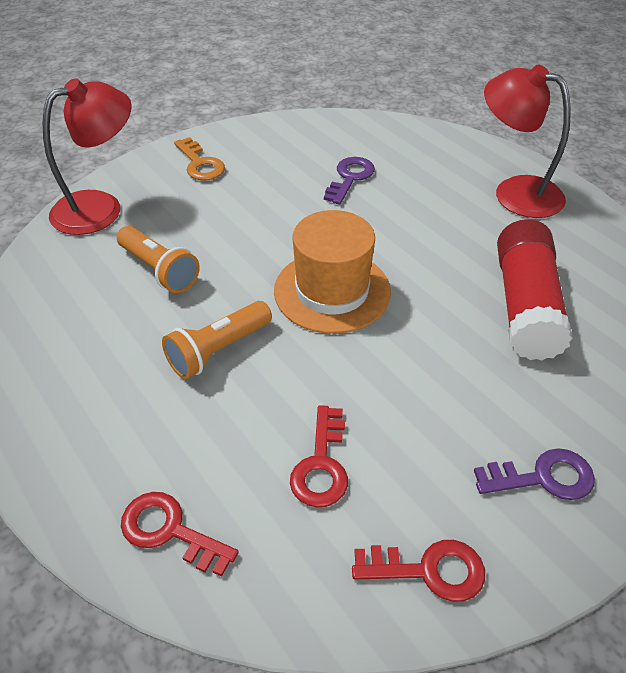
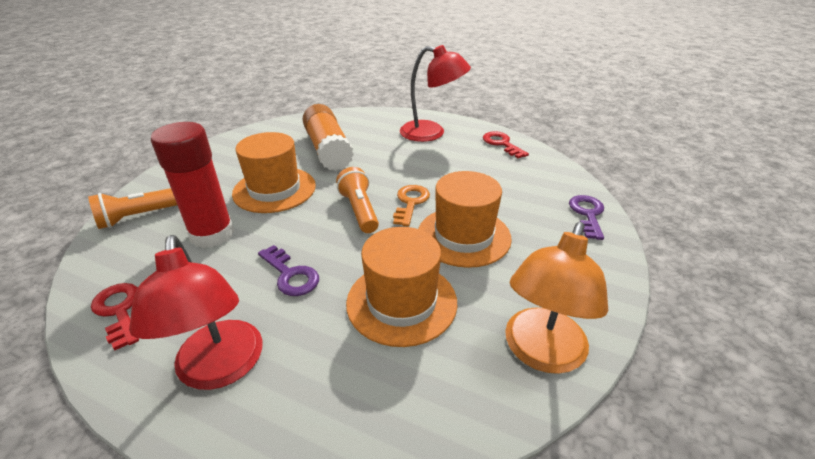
orange glue stick: 0 -> 1
orange hat: 1 -> 3
orange lamp: 0 -> 1
red key: 3 -> 2

